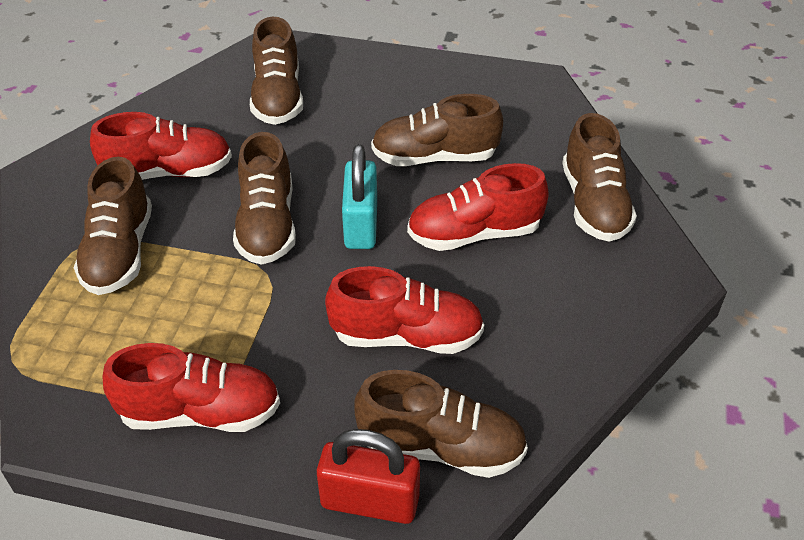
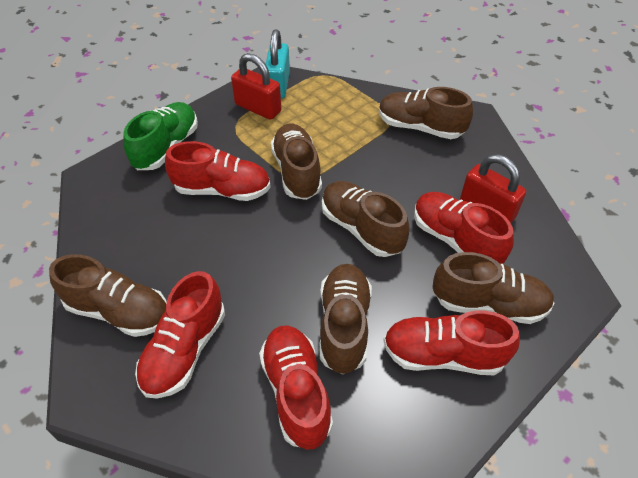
green shoe: 0 -> 1
red padlock: 1 -> 2
red shoe: 4 -> 5

